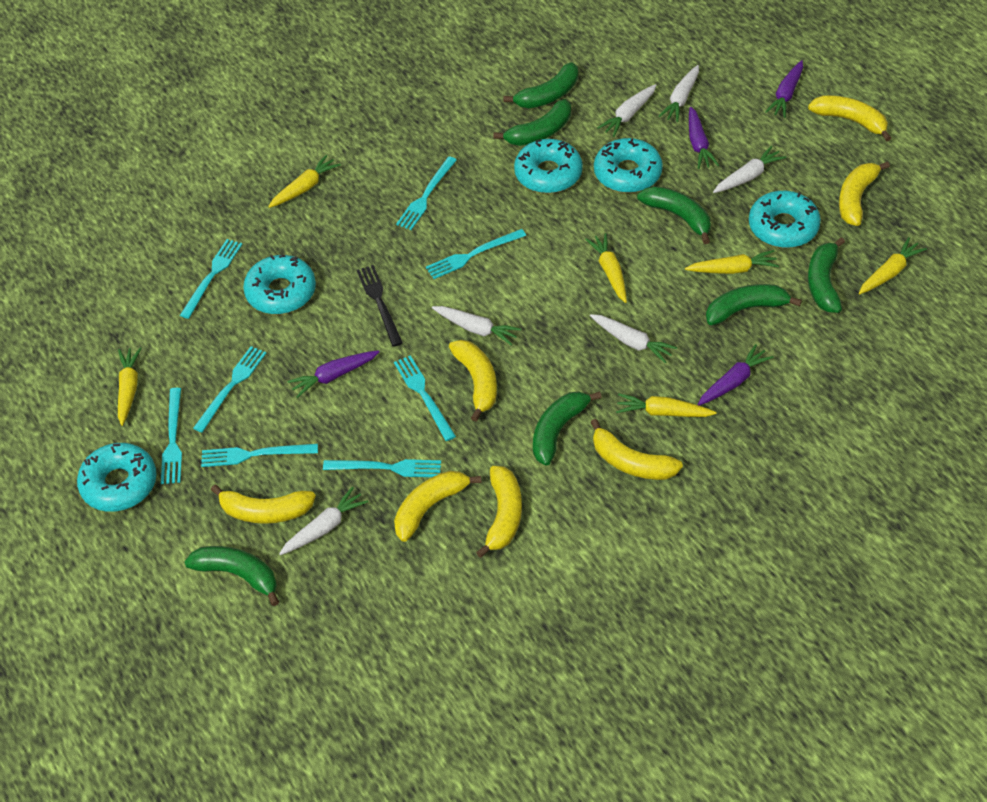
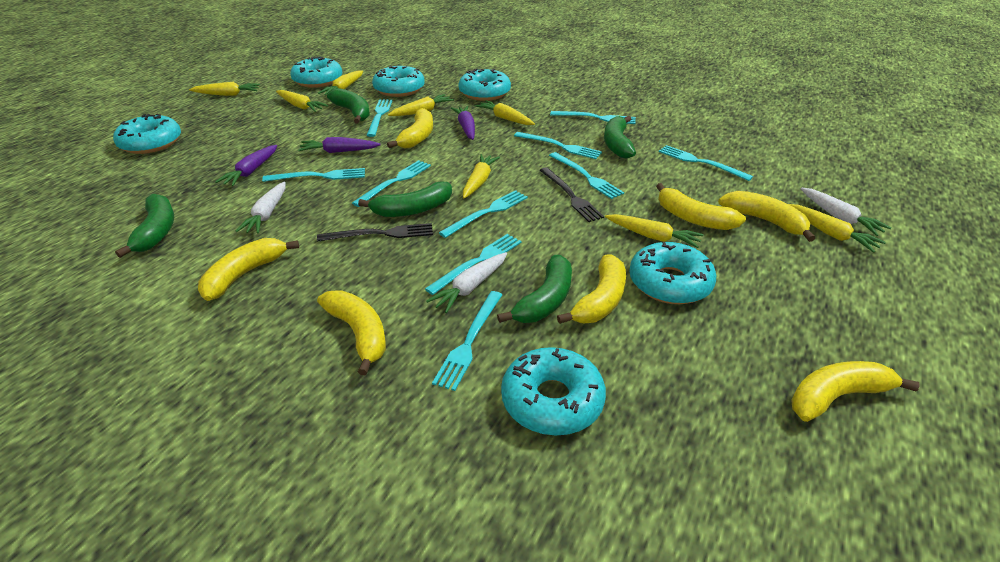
black fork: 1 -> 2
green banana: 7 -> 5
purple carrot: 4 -> 3
turquoise donut: 5 -> 6
turquoise fork: 8 -> 10
white carrot: 6 -> 3
yellow carrot: 6 -> 8

